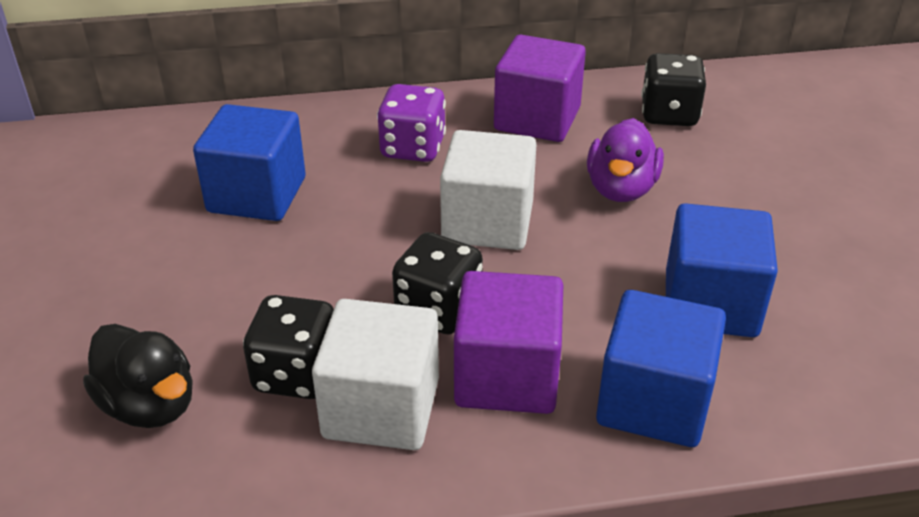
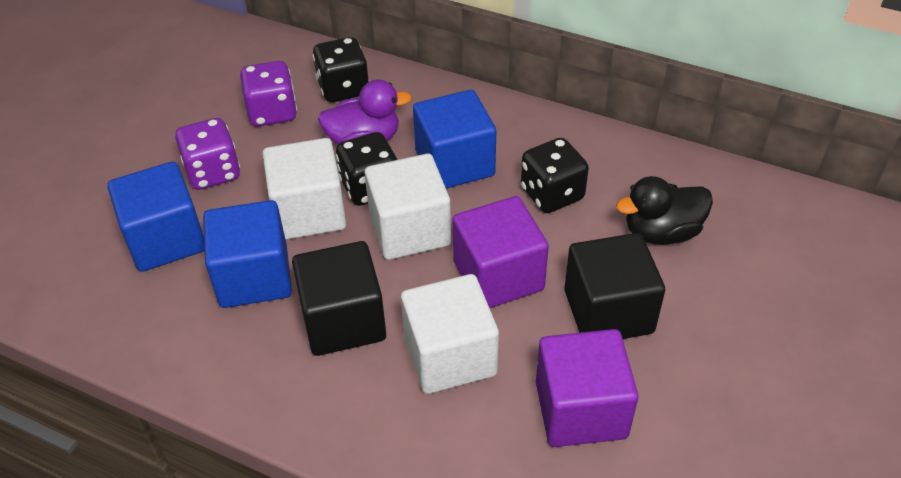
black cube: 0 -> 2
purple dice: 1 -> 2
white cube: 2 -> 3

